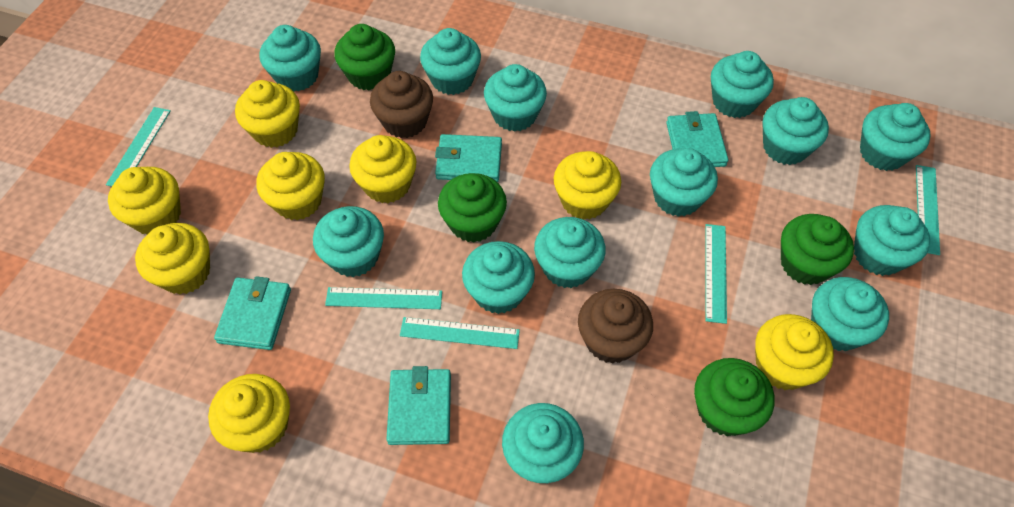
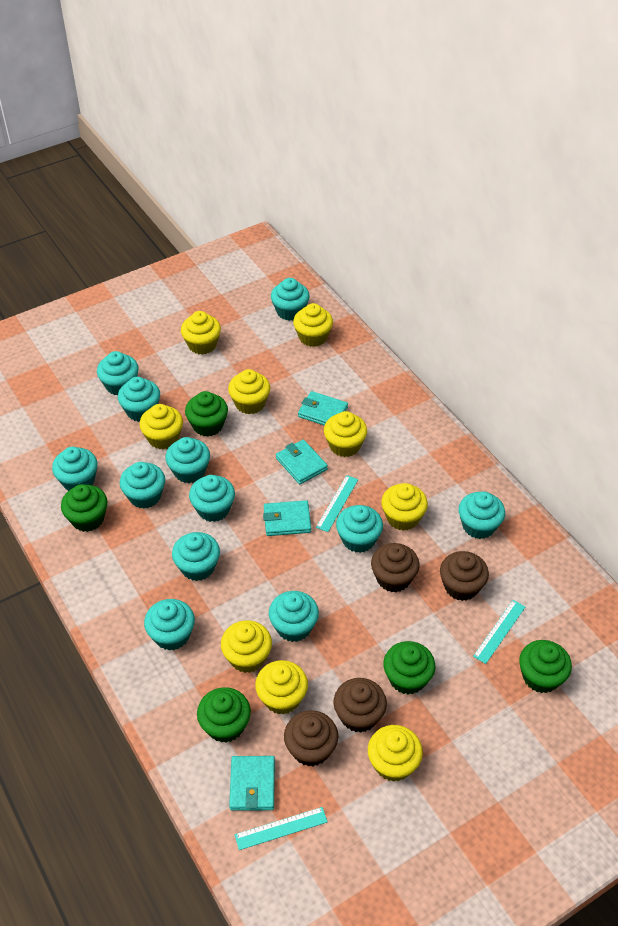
brown cupcake: 2 -> 4
green cupcake: 4 -> 5
turquoise cupcake: 13 -> 12
turquoise ruler: 5 -> 3
yellow cupcake: 8 -> 9

